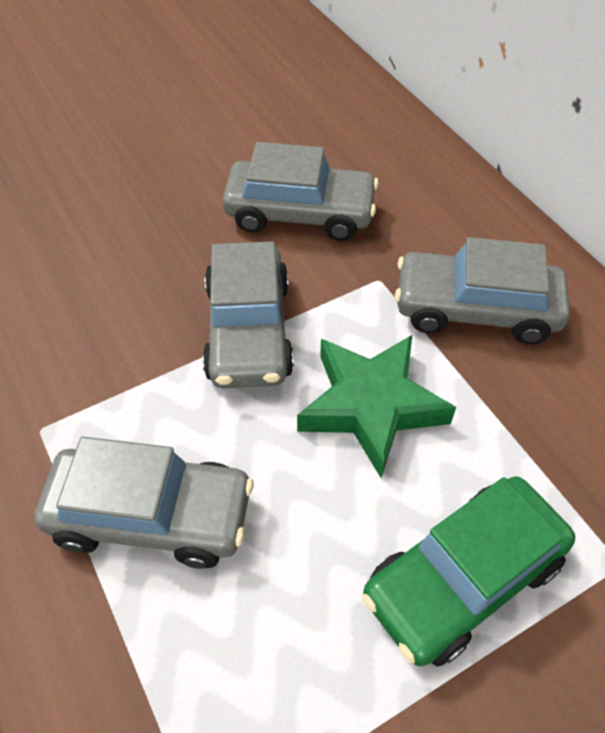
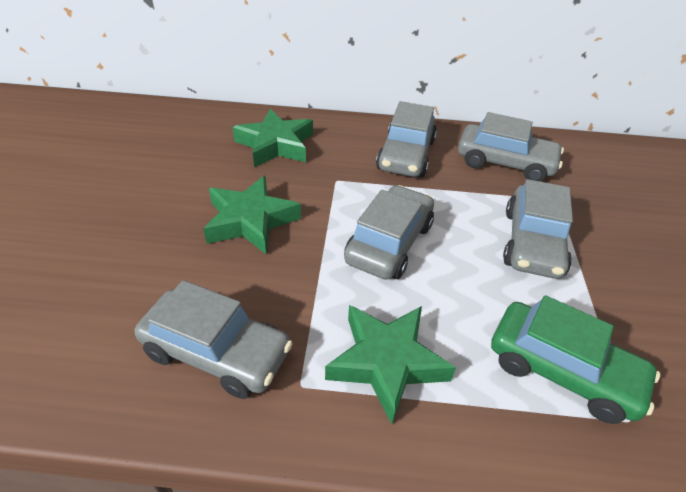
green star: 1 -> 3
grey car: 4 -> 5

